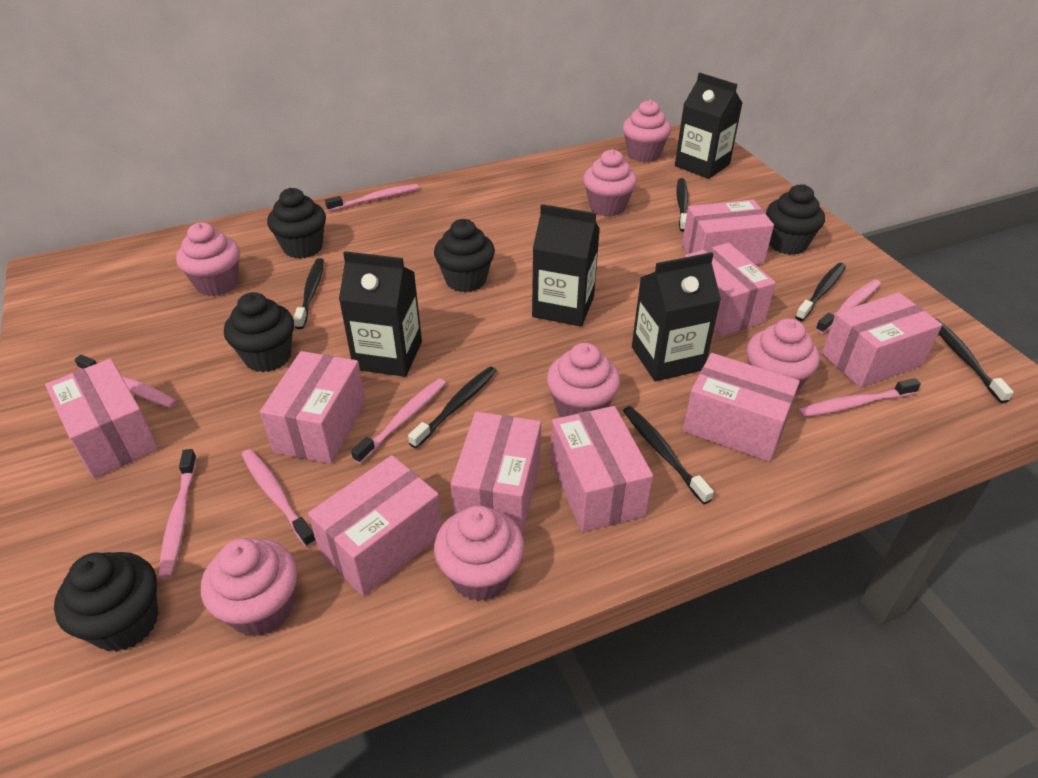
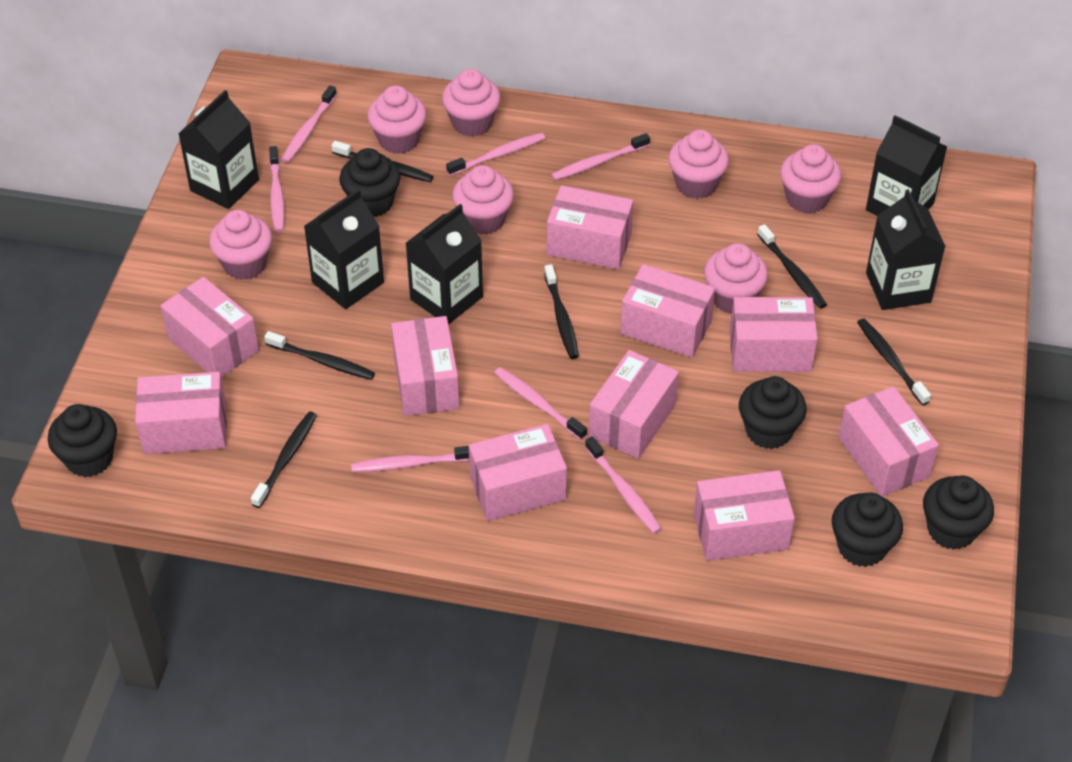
black carton: 4 -> 5
pink box: 9 -> 10

